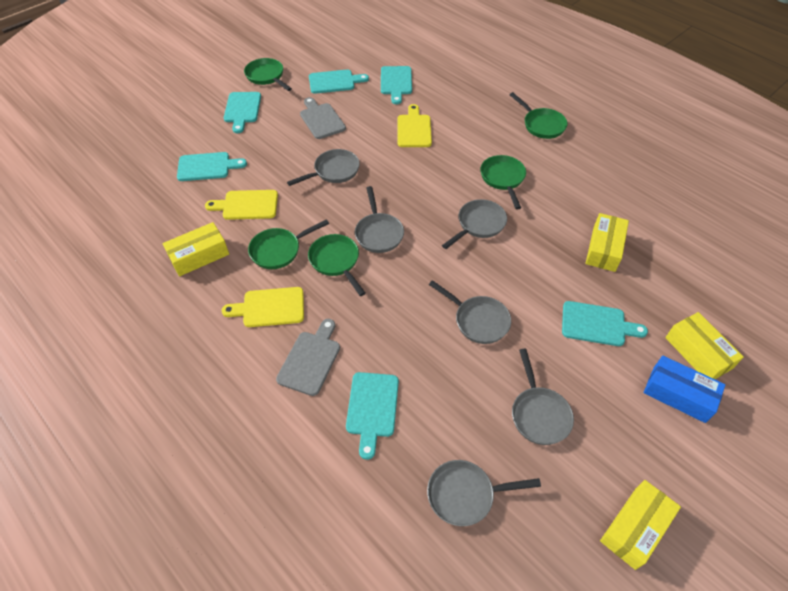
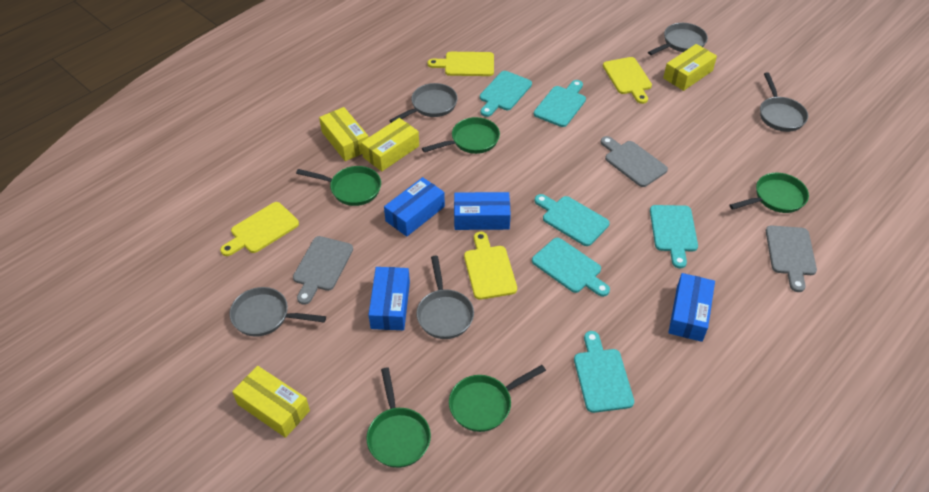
blue box: 1 -> 4
grey cutting board: 2 -> 3
grey pan: 6 -> 5
yellow cutting board: 3 -> 4

